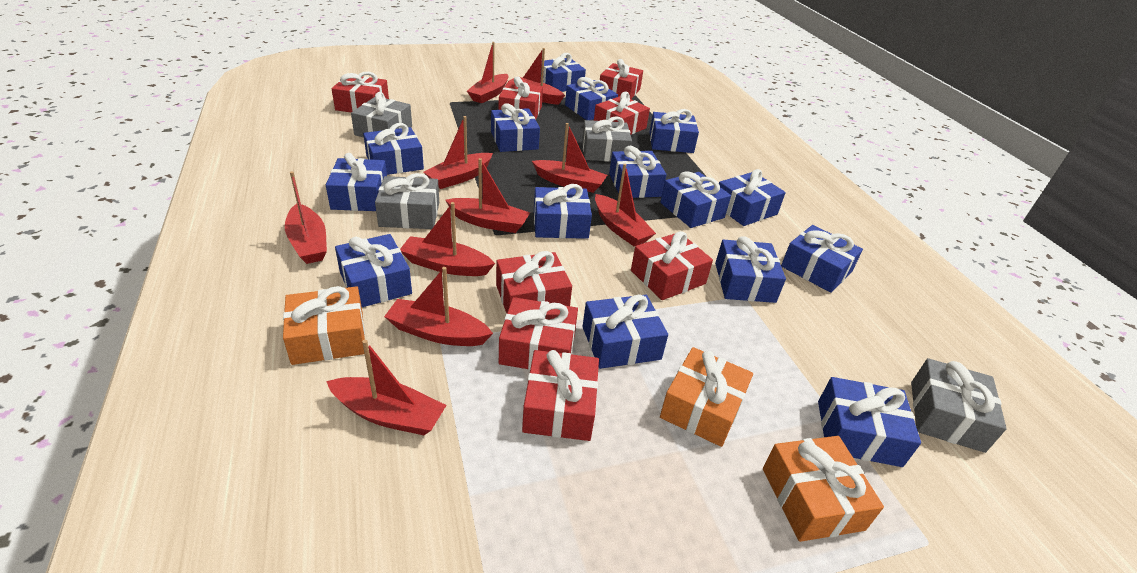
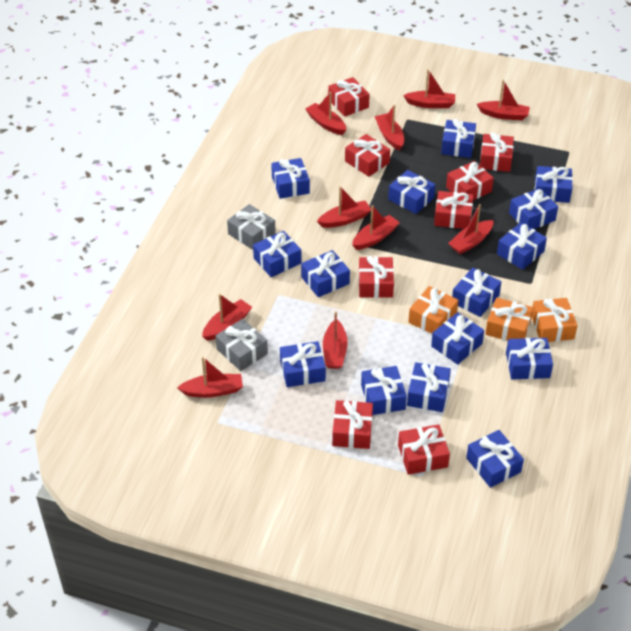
grey gift: 4 -> 2

